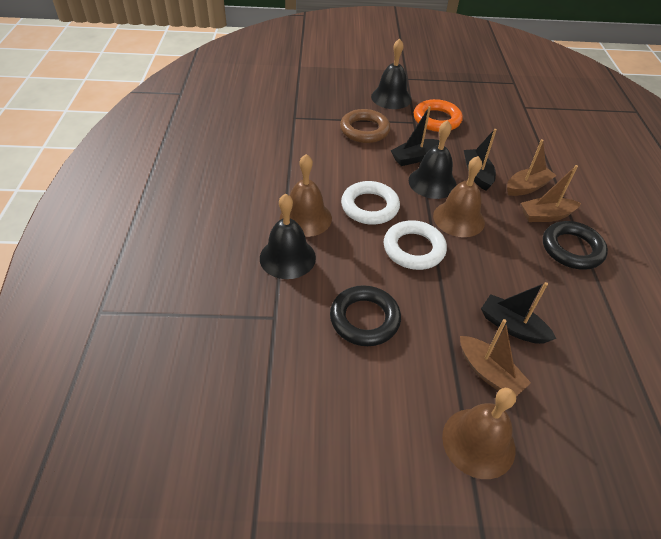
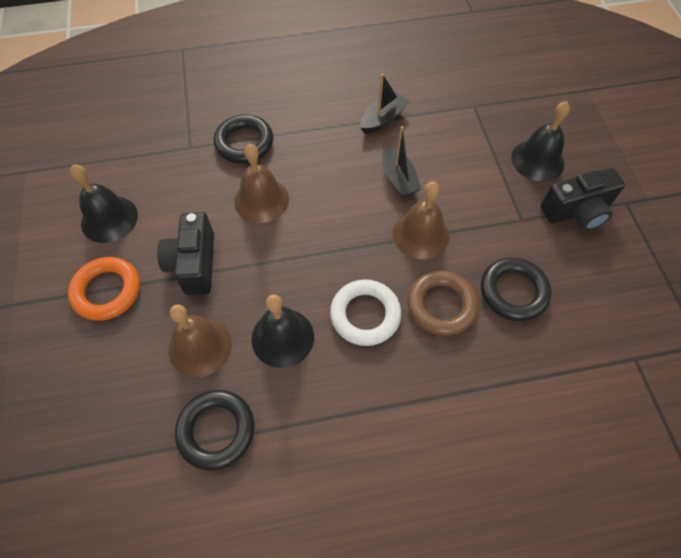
black boat: 3 -> 2
black camera: 0 -> 2
black ring: 2 -> 3
brown boat: 3 -> 0
white ring: 2 -> 1

